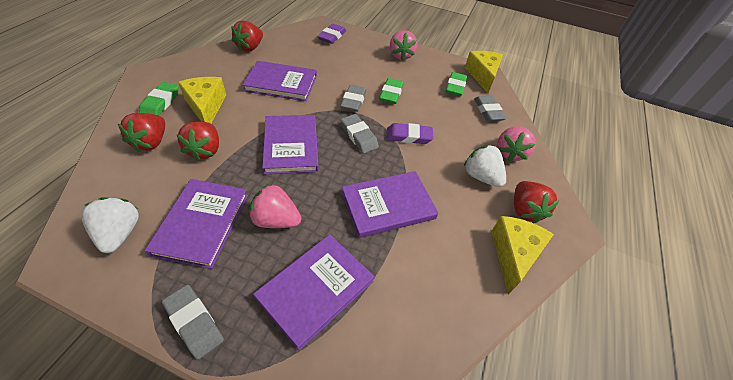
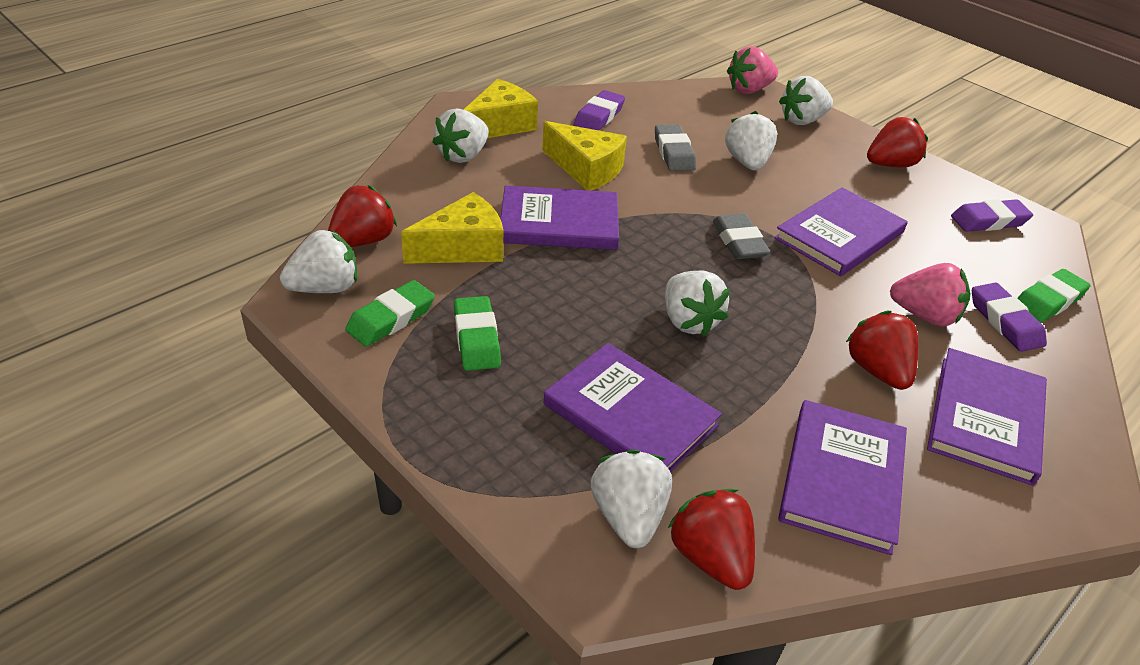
grey eraser: 4 -> 2
pink strawberry: 3 -> 2
purple eraser: 2 -> 3
white strawberry: 2 -> 6

